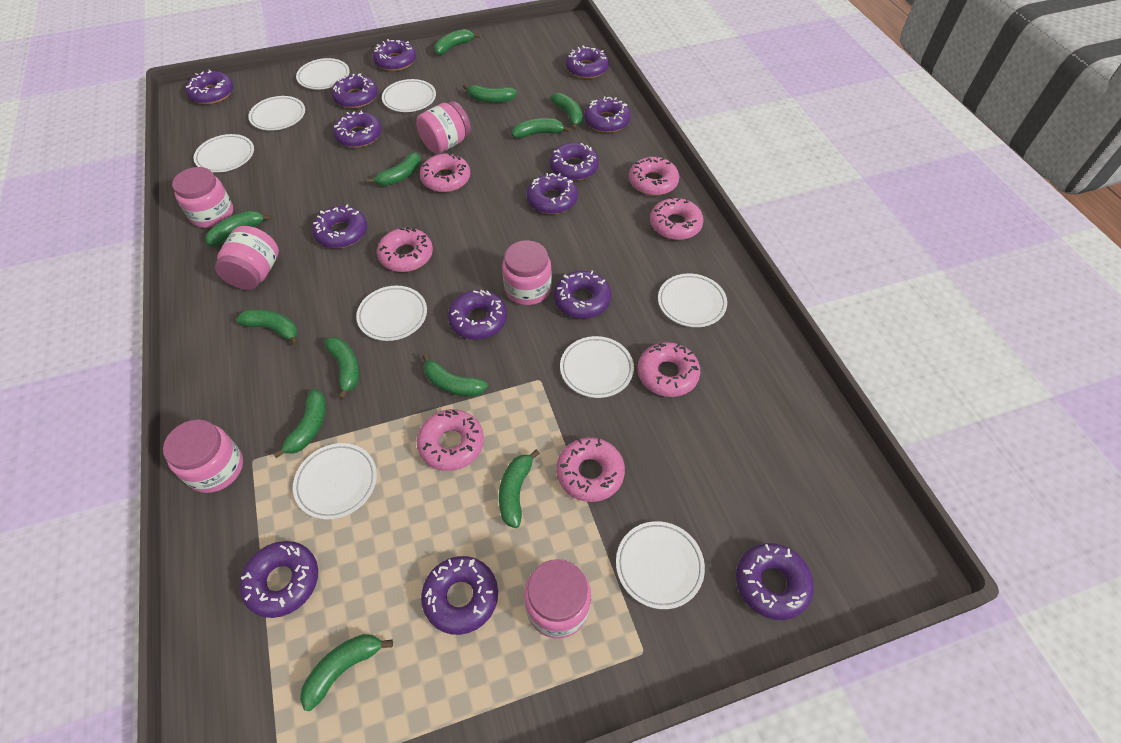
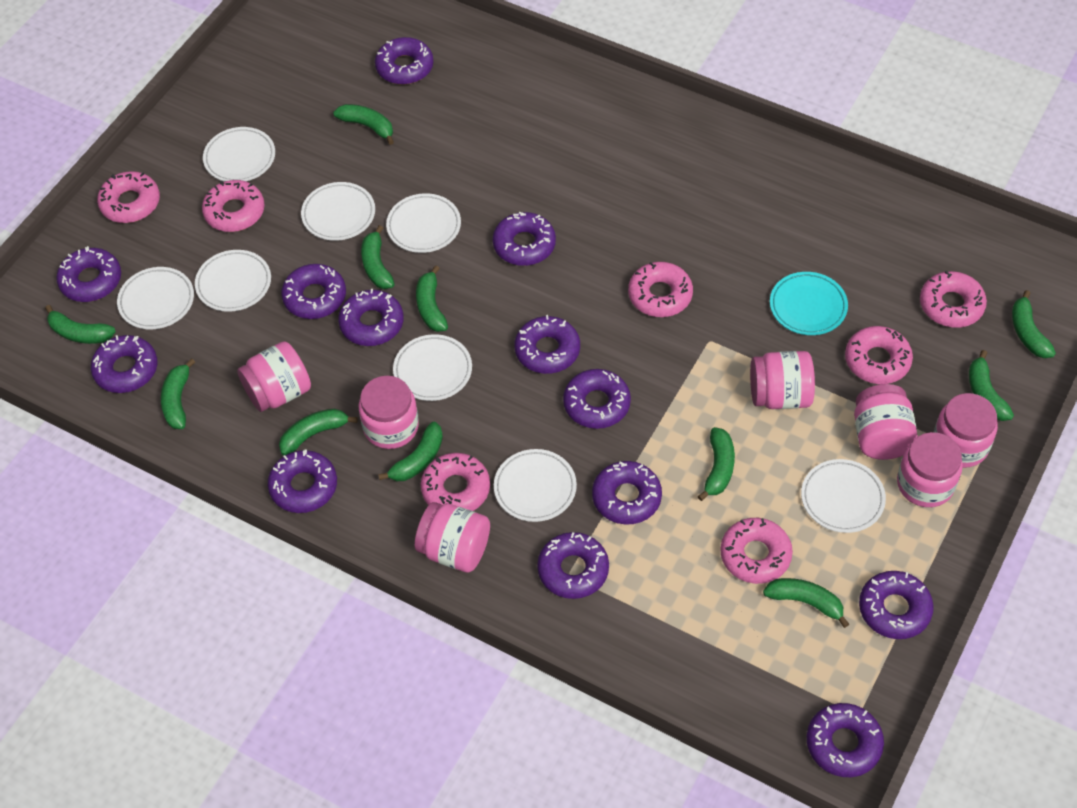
green banana: 12 -> 11
pink jar: 6 -> 7
purple donut: 14 -> 13
turquoise plate: 0 -> 1
white plate: 9 -> 8

